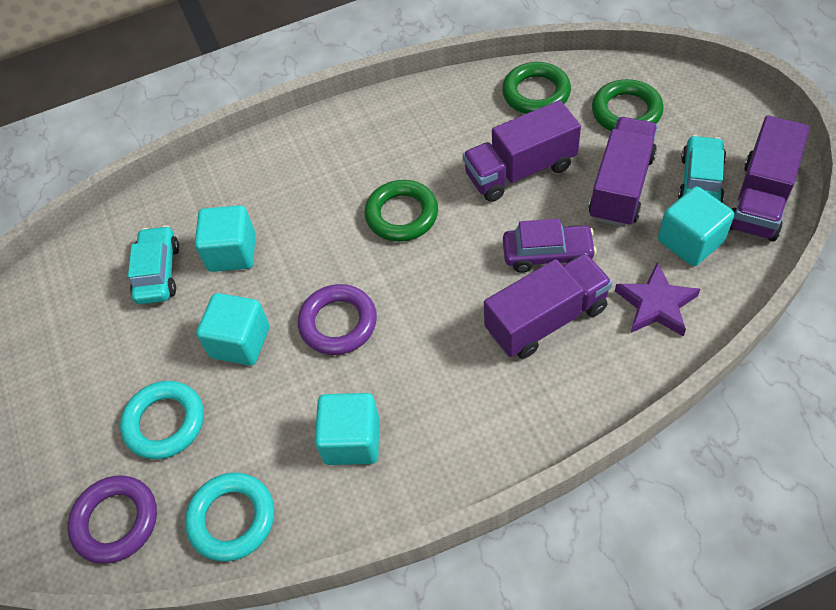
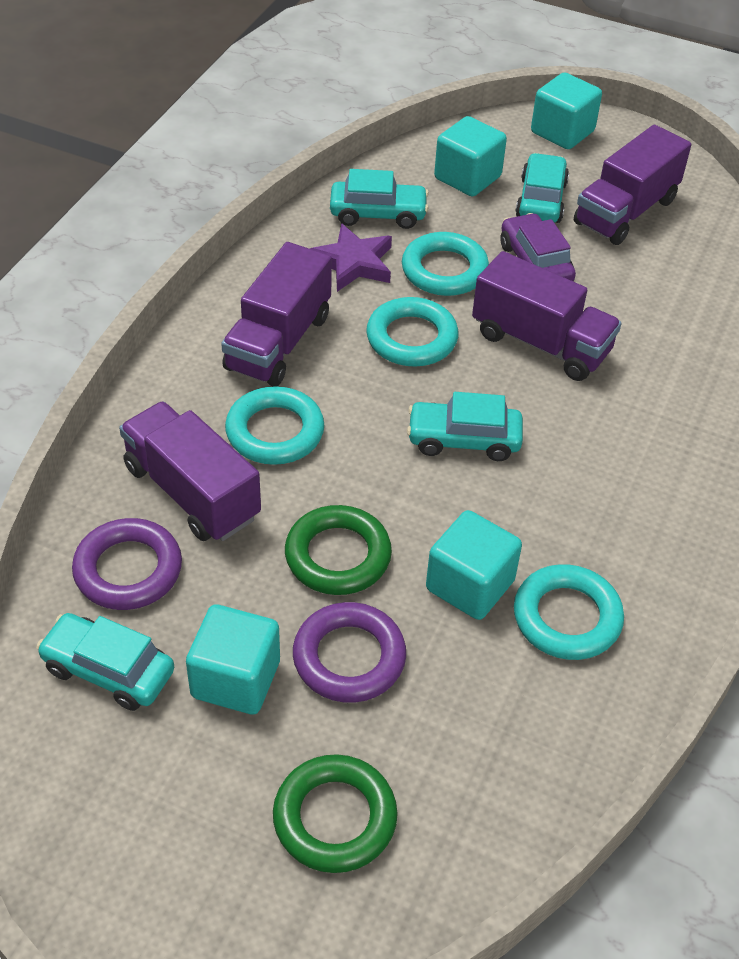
green ring: 3 -> 2
turquoise car: 2 -> 4
turquoise ring: 2 -> 4

